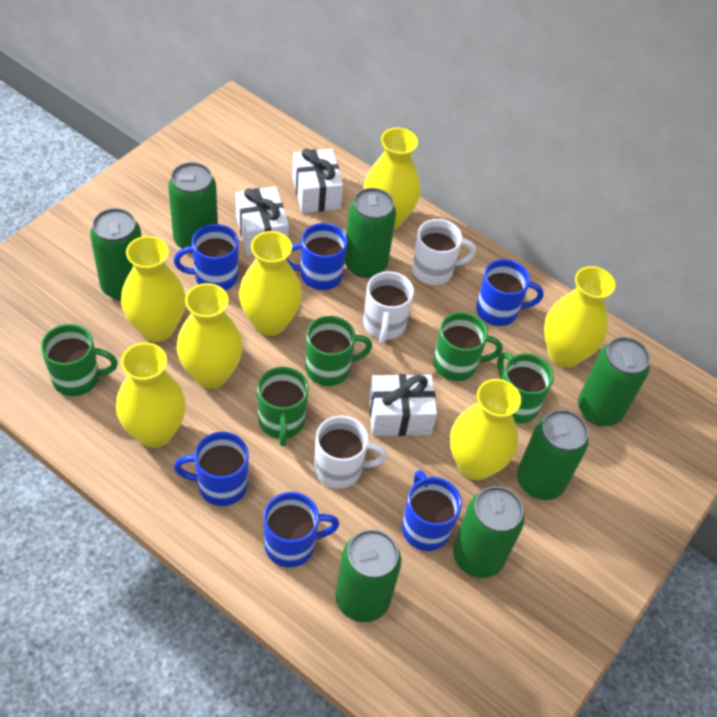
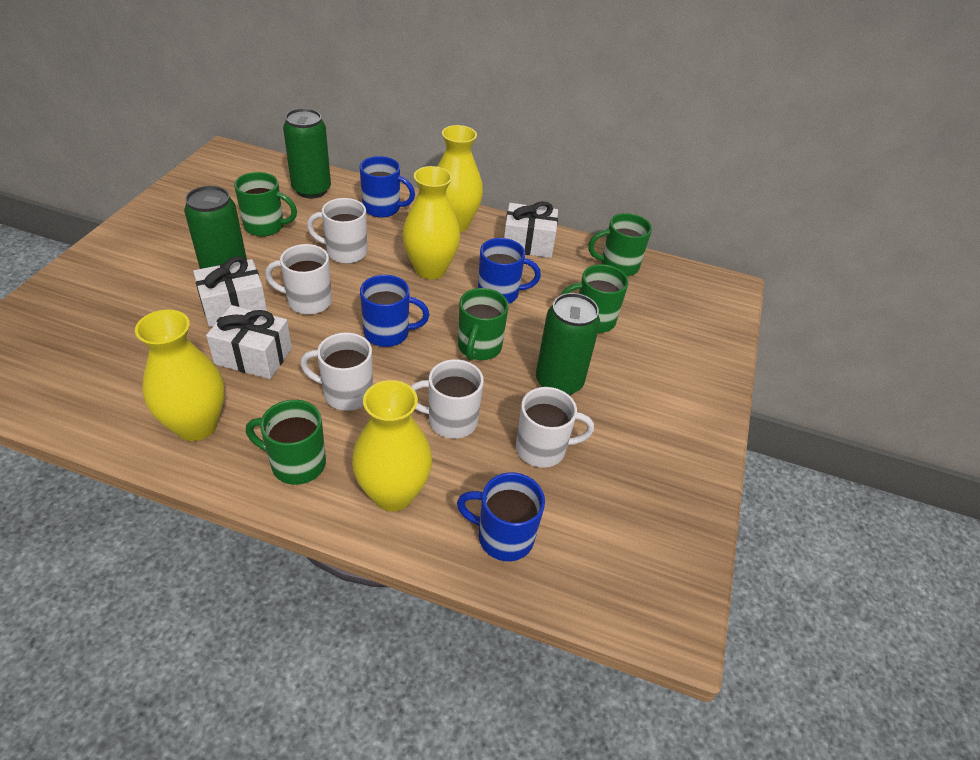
blue mug: 6 -> 4
green can: 7 -> 3
white mug: 3 -> 5
yellow vase: 7 -> 4

